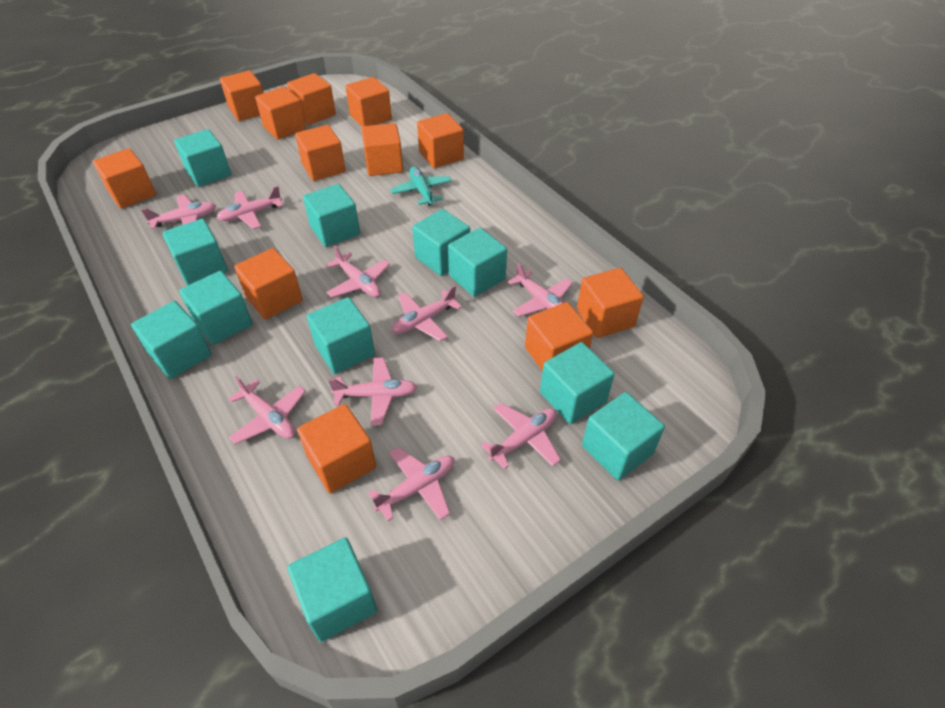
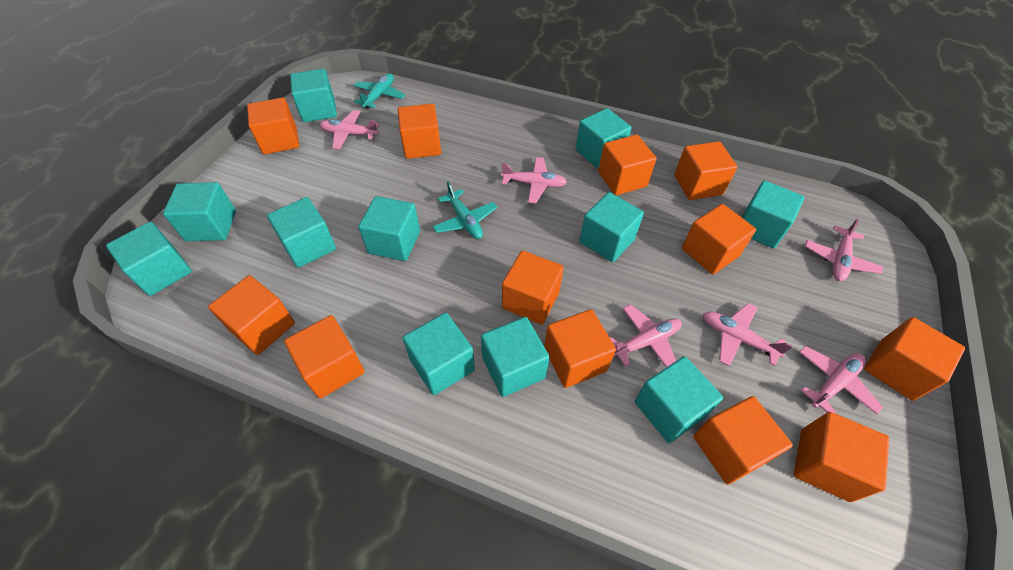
pink plane: 9 -> 6
turquoise plane: 1 -> 2

